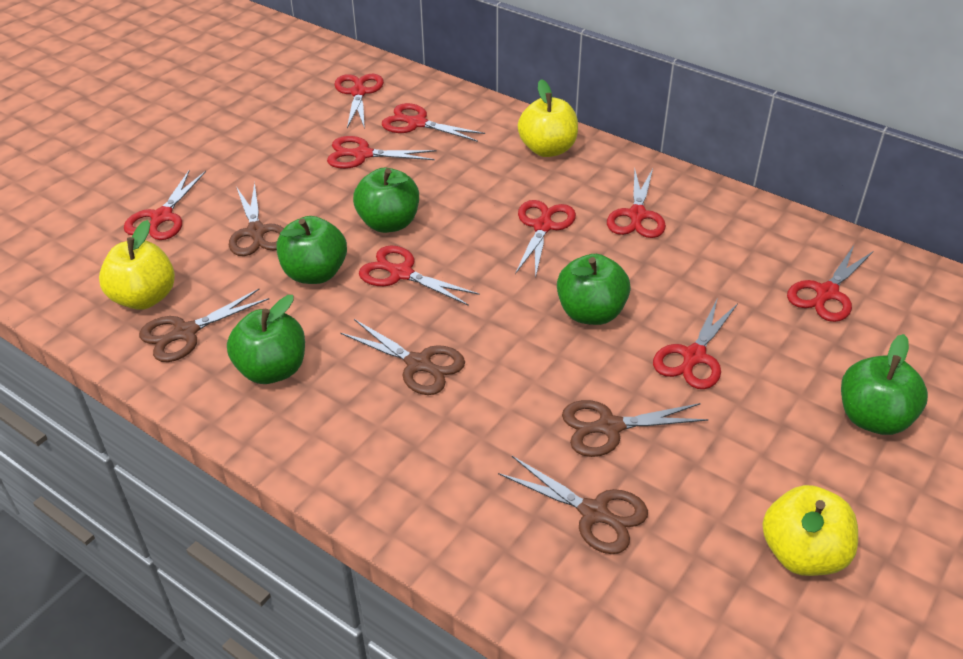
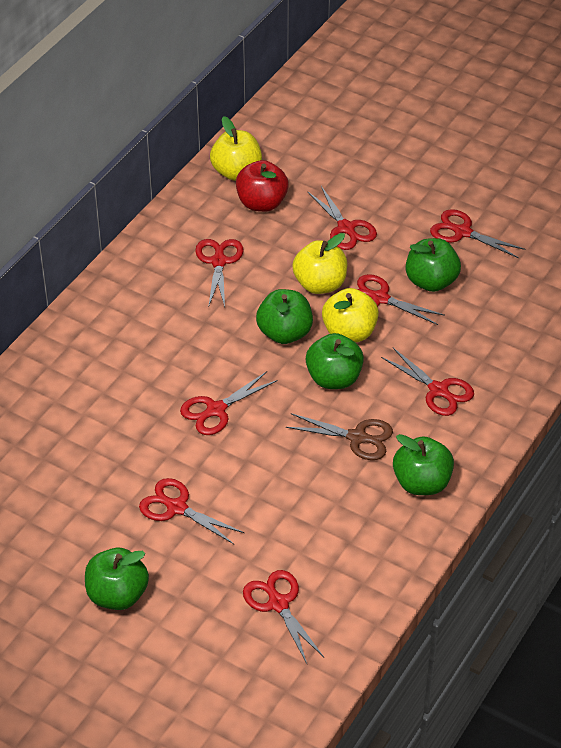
brown scissors: 5 -> 1
red apple: 0 -> 1
red scissors: 9 -> 8

